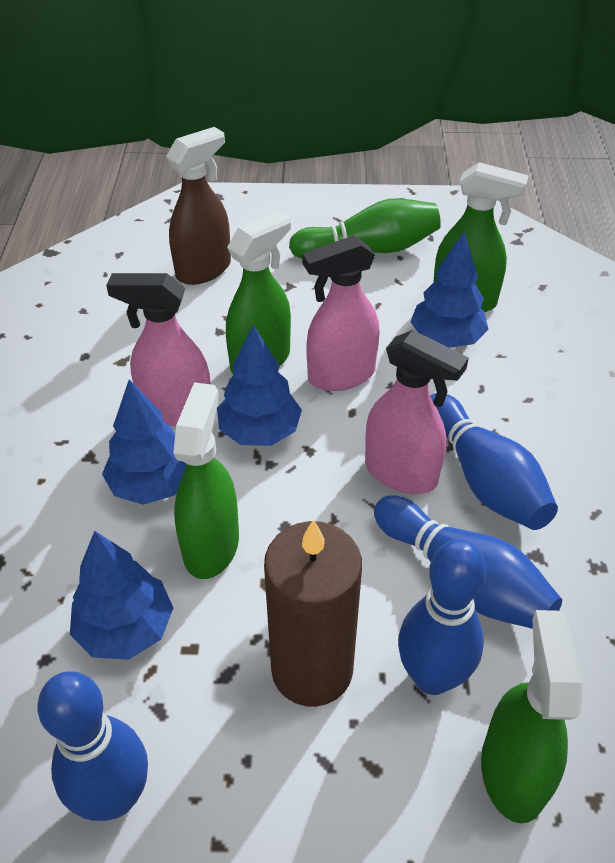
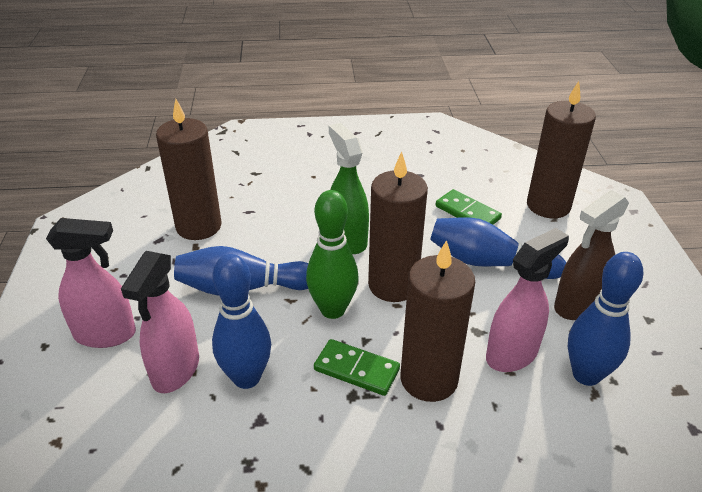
blue tree: 4 -> 0
brown candle: 1 -> 4
green domino: 0 -> 2
green spray bottle: 4 -> 1

